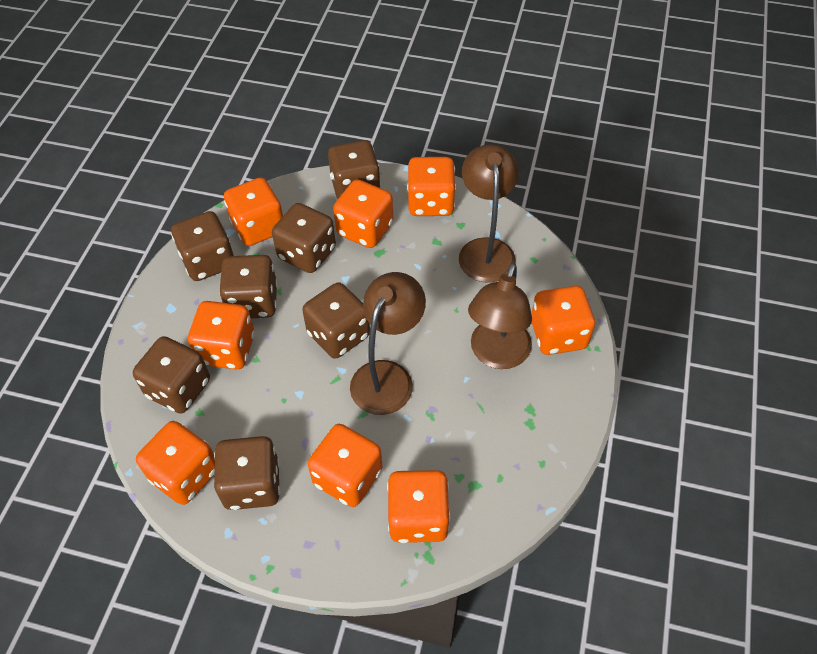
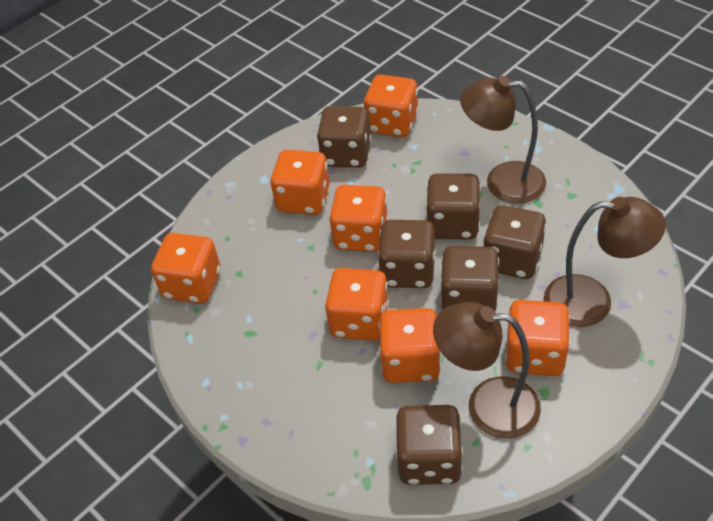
brown dice: 7 -> 6
orange dice: 8 -> 7

